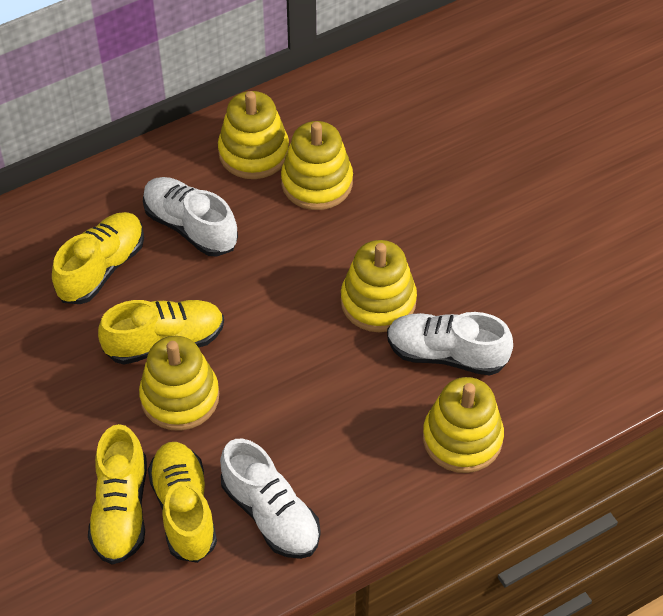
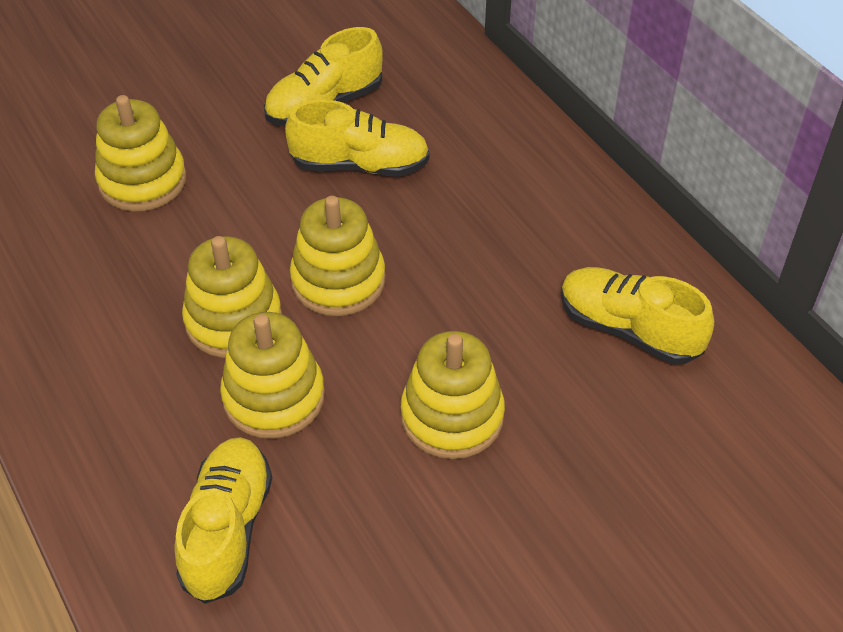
white shoe: 3 -> 0

